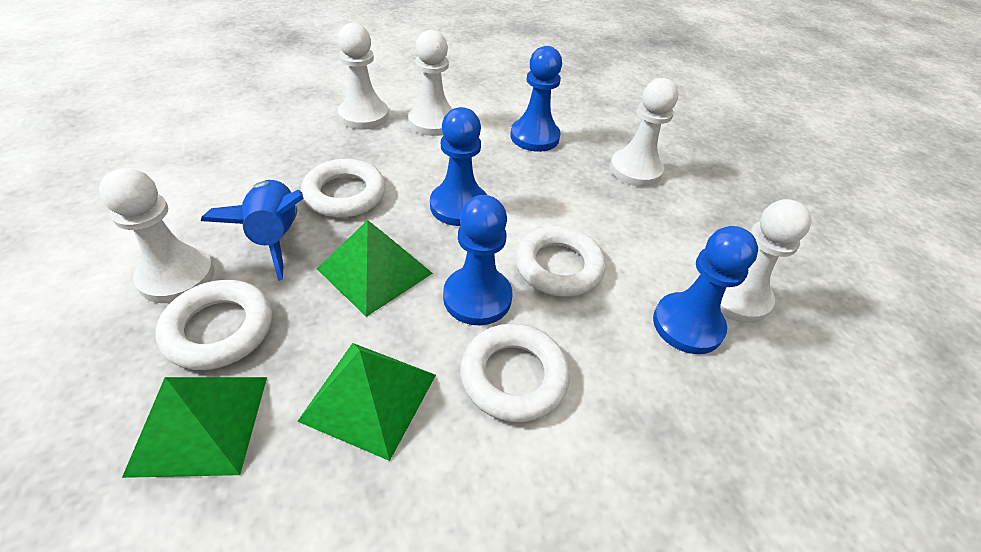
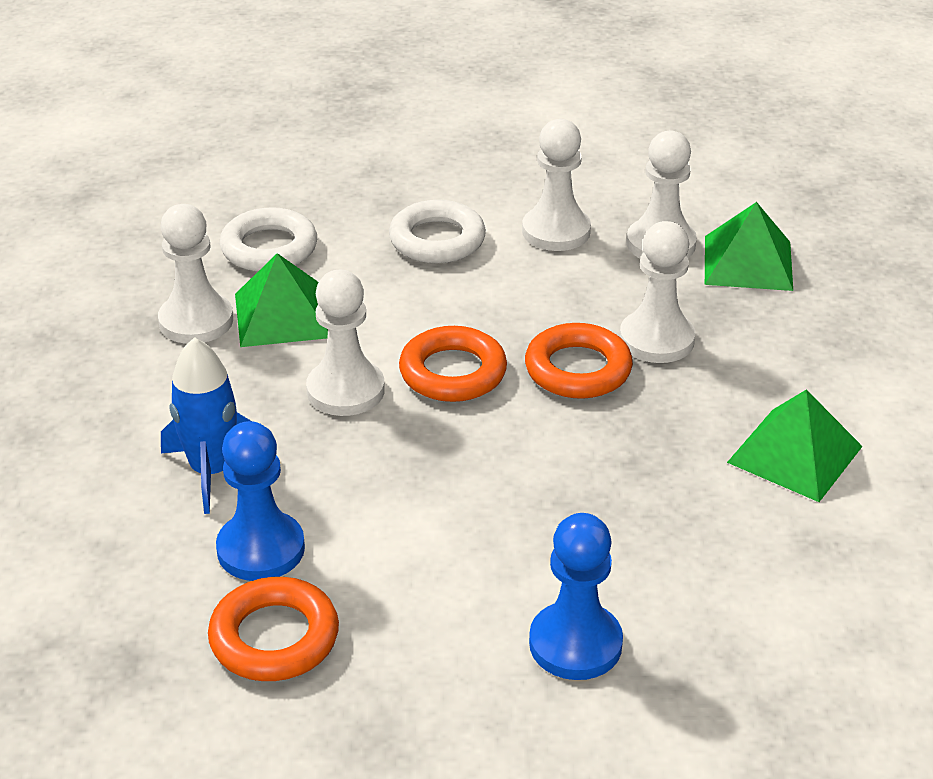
blue pawn: 4 -> 2
orange ring: 0 -> 3
white ring: 4 -> 2

